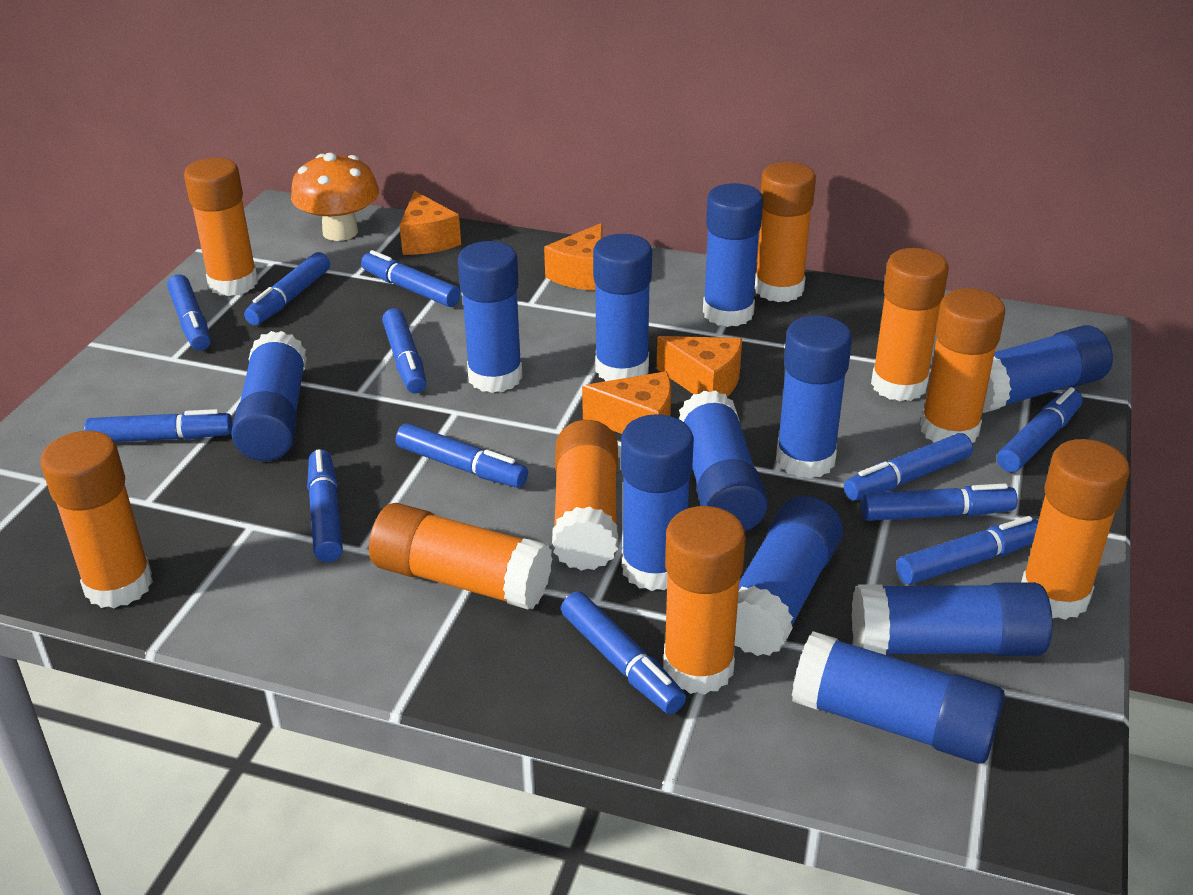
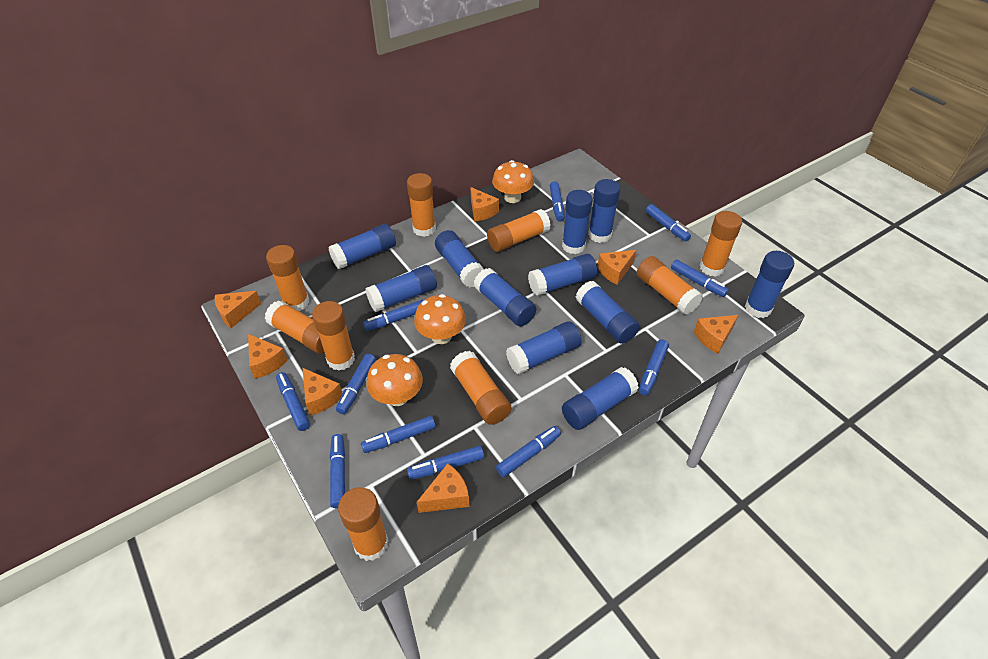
blue marker: 12 -> 11
orange cheese: 4 -> 7
orange mushroom: 1 -> 3

